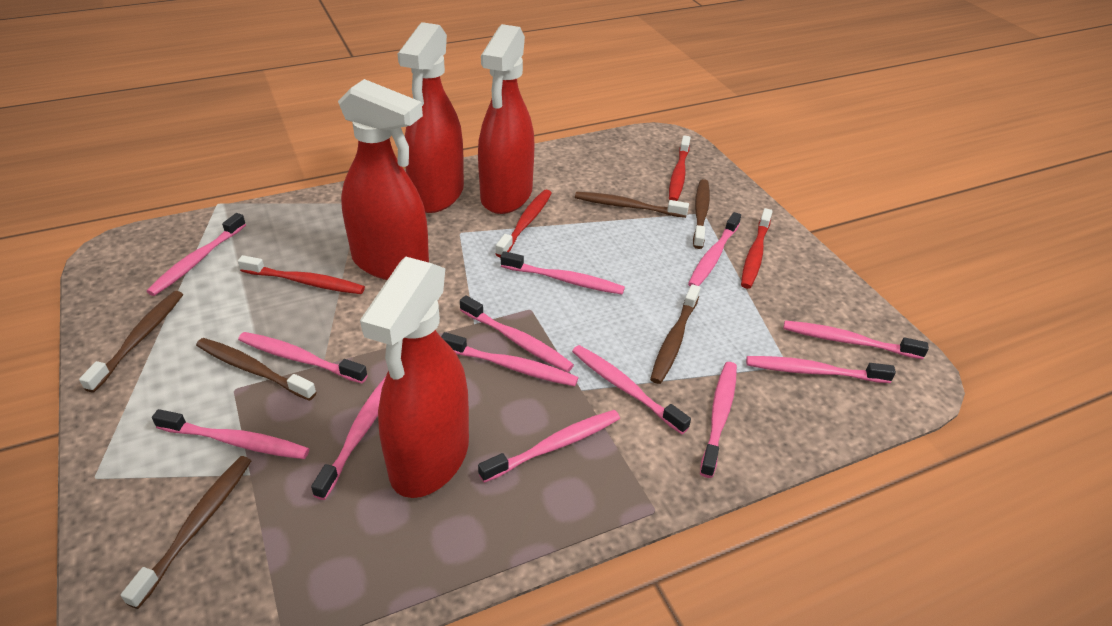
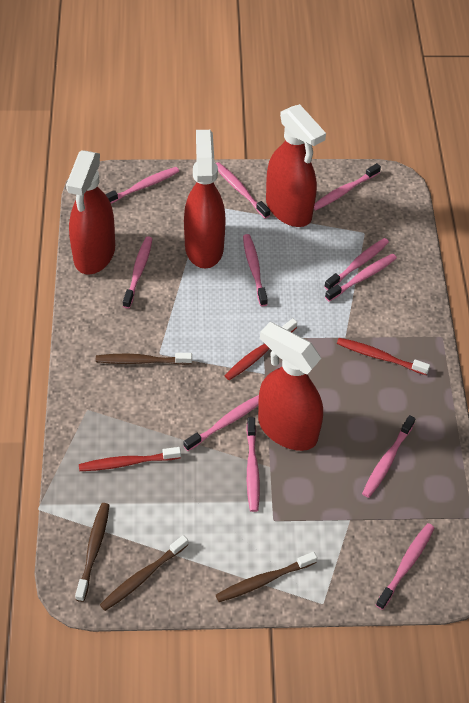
brown toothbrush: 6 -> 4
pink toothbrush: 13 -> 11
red toothbrush: 4 -> 3

